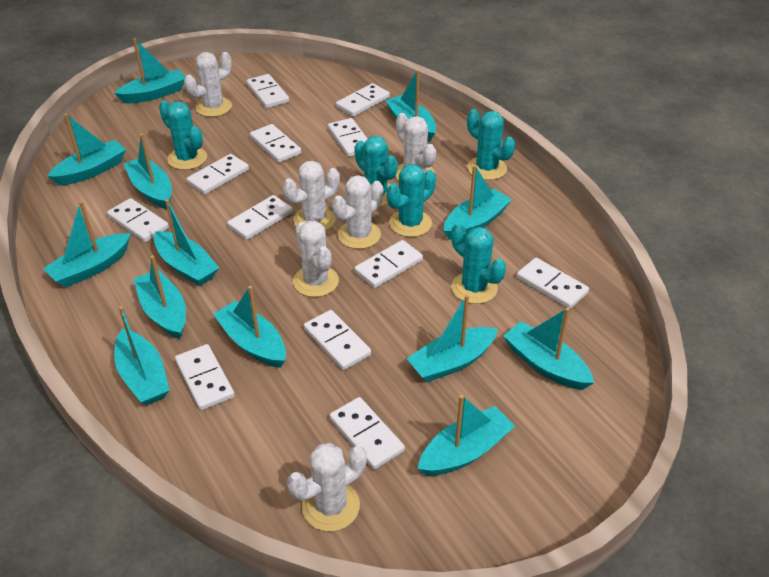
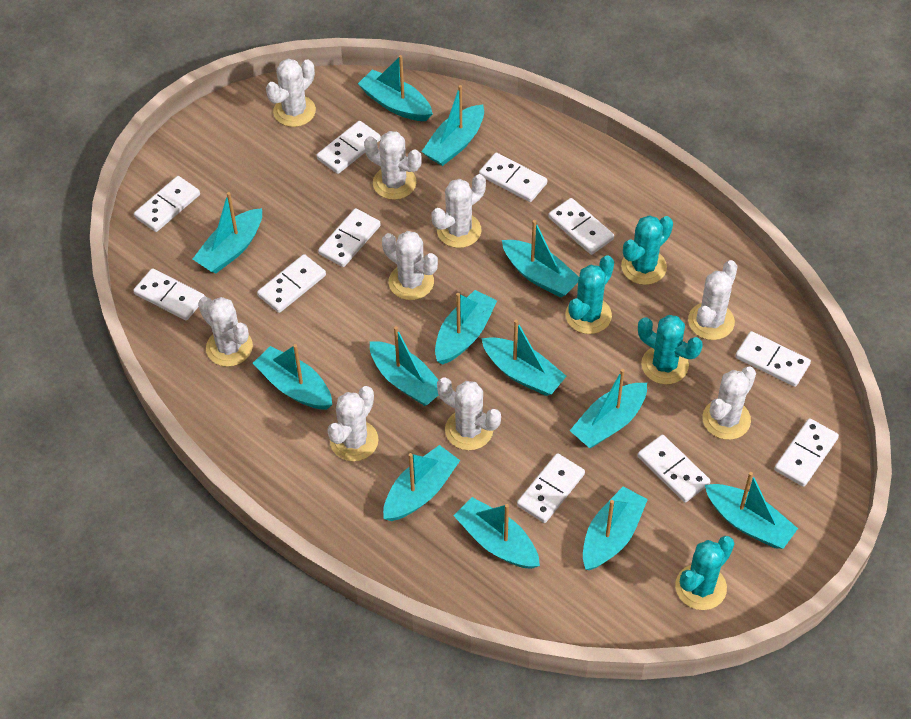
turquoise cactus: 5 -> 4
white cactus: 6 -> 9
white domino: 12 -> 11

